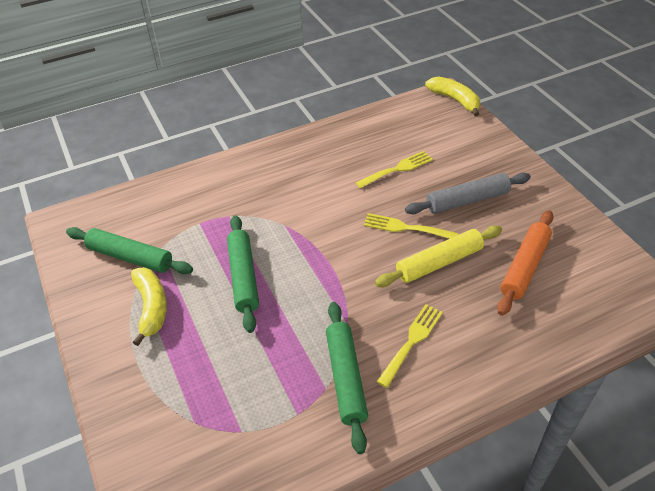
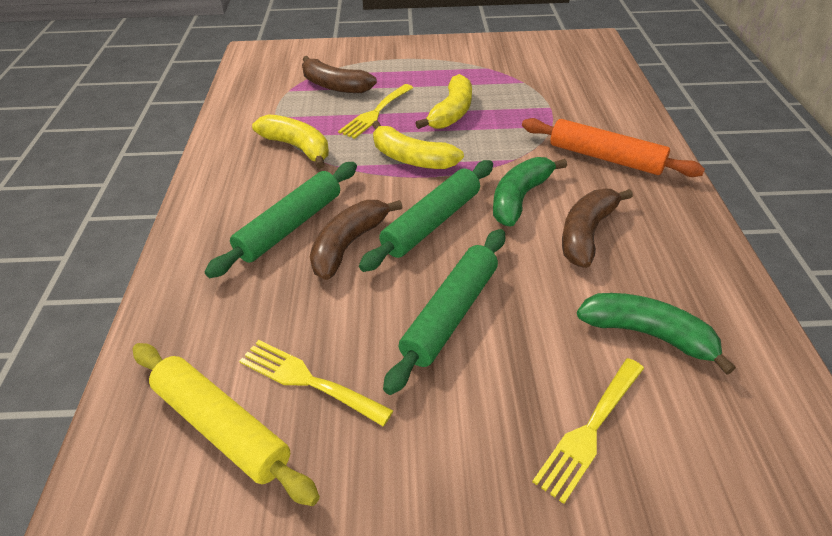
brown banana: 0 -> 3
green banana: 0 -> 2
grey rolling pin: 1 -> 0
yellow banana: 2 -> 3

